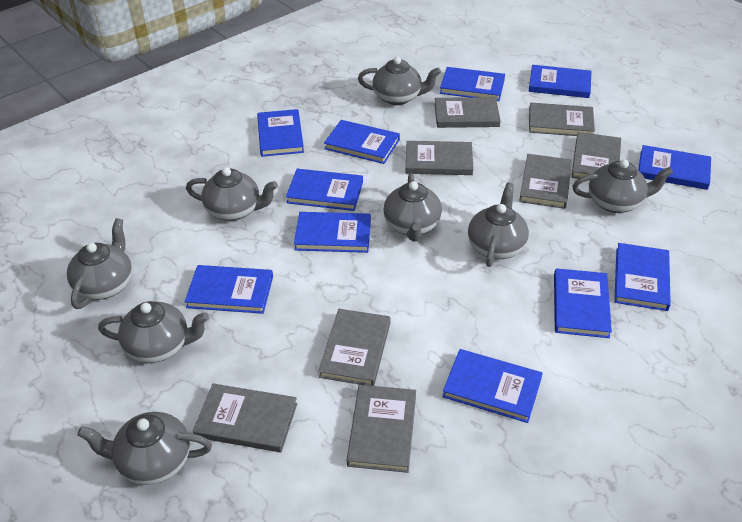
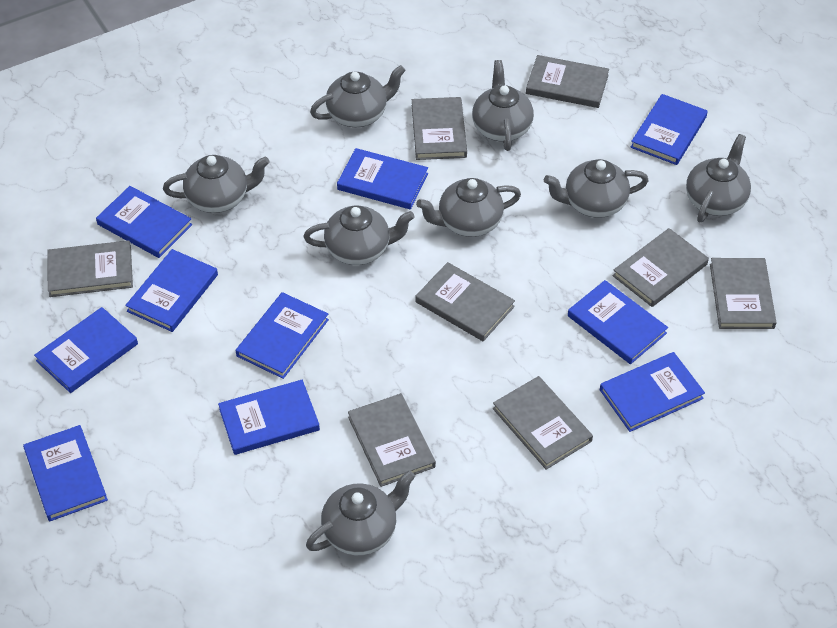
blue book: 11 -> 10

